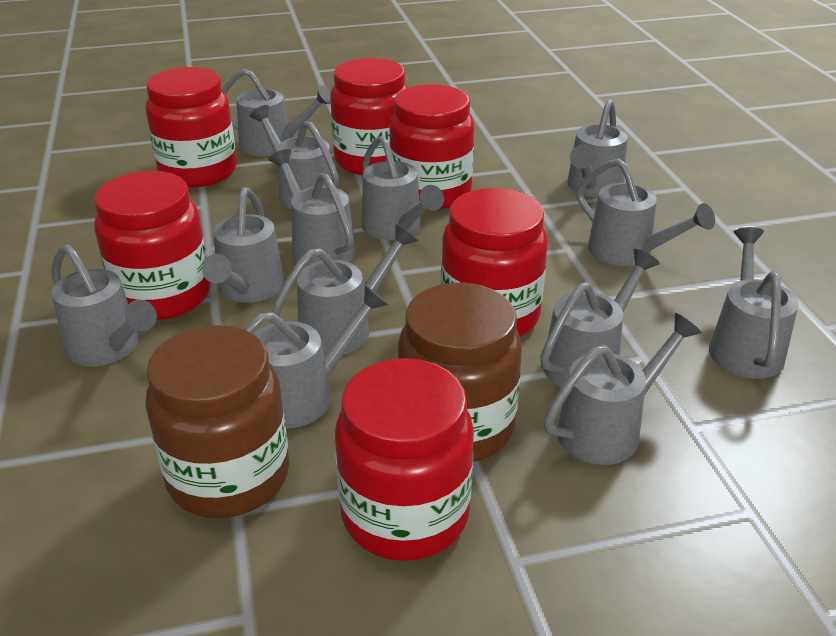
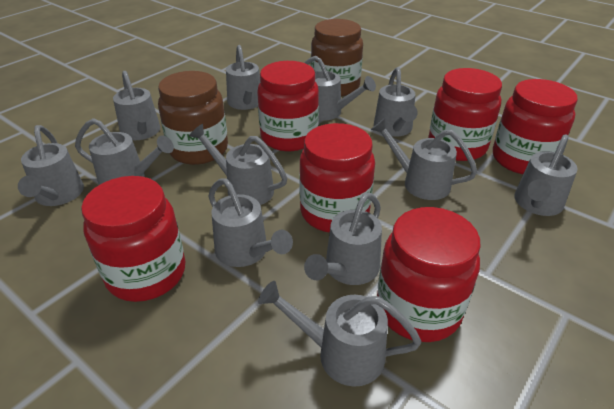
grey watering can: 13 -> 12

